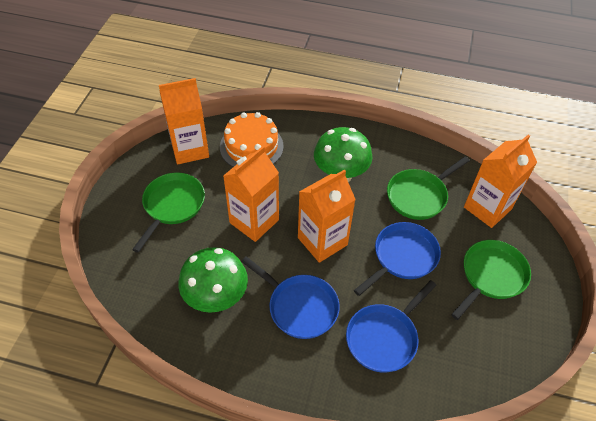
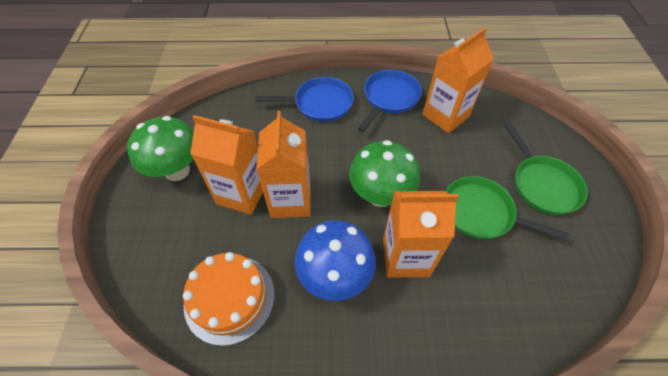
blue mushroom: 0 -> 1
blue pan: 3 -> 2
green pan: 3 -> 2

